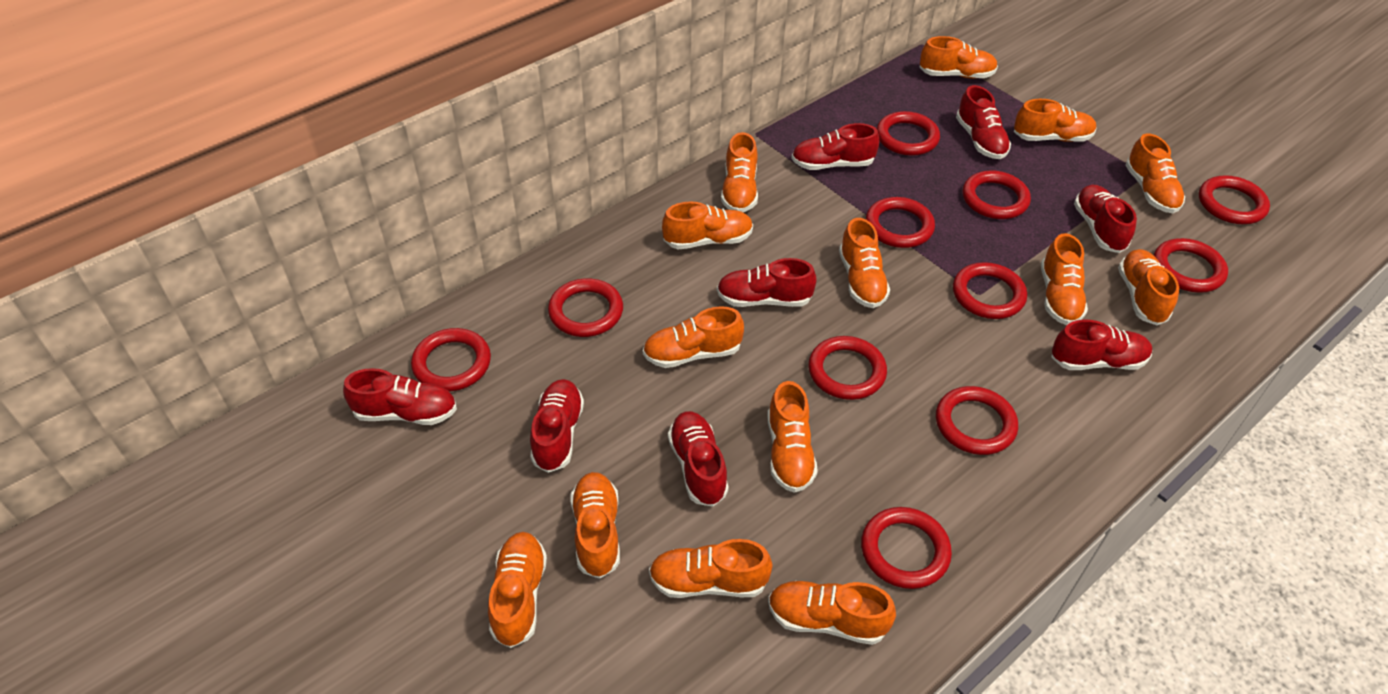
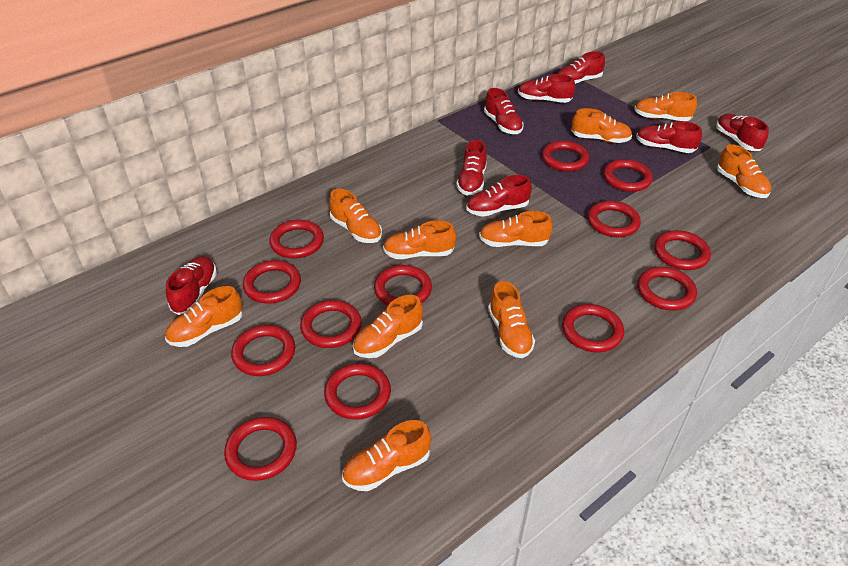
orange shoe: 14 -> 10
red ring: 11 -> 13

